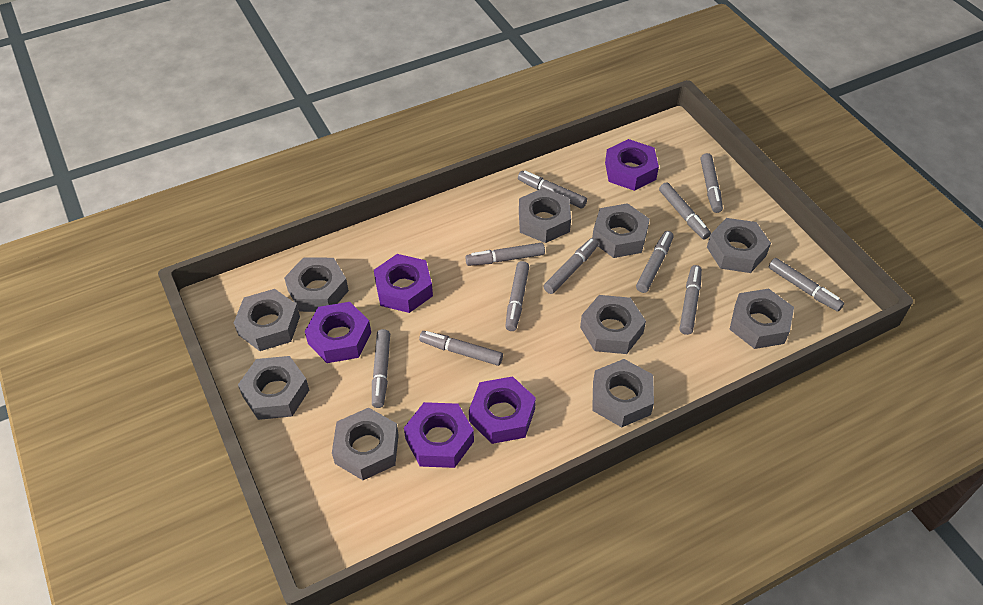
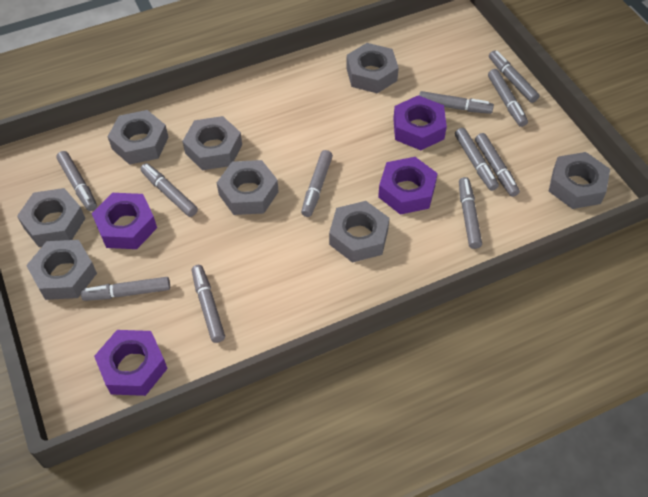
grey nut: 10 -> 8
purple nut: 5 -> 4

